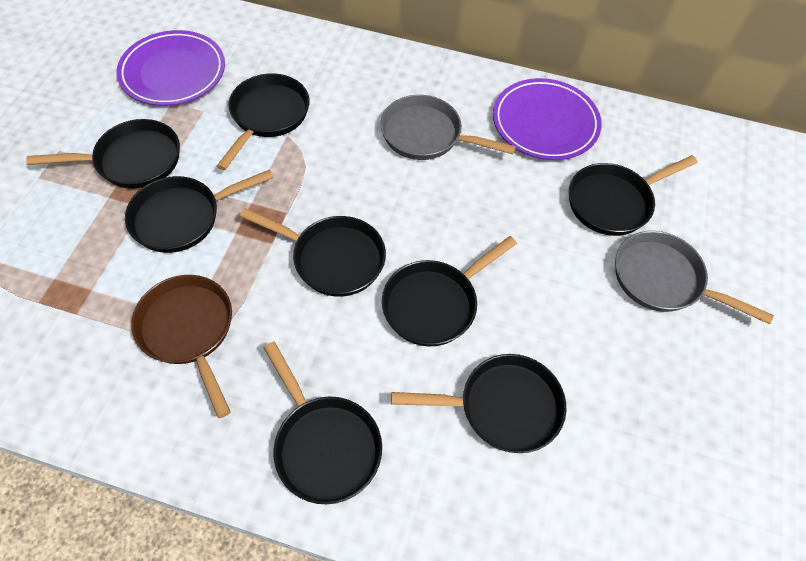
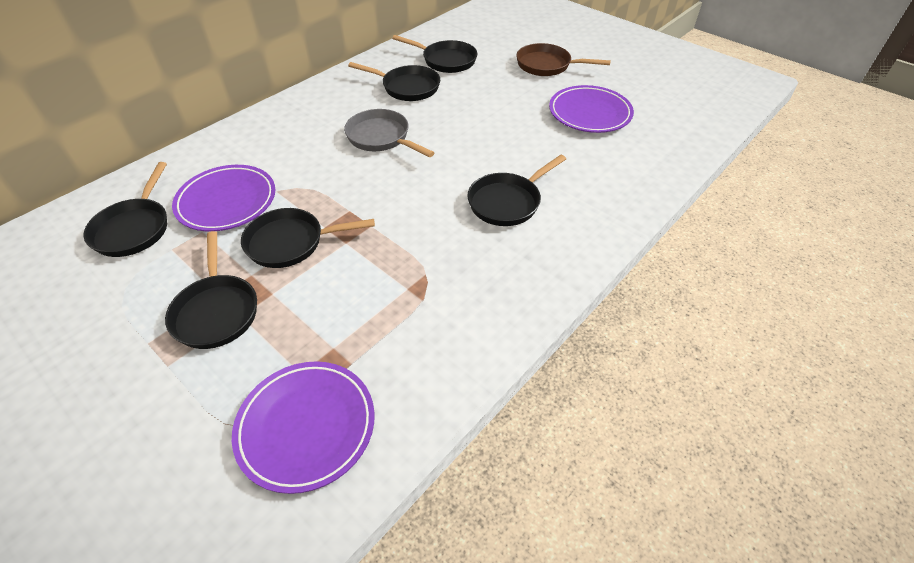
black pan: 8 -> 6
grey pan: 2 -> 1
purple plate: 2 -> 3

